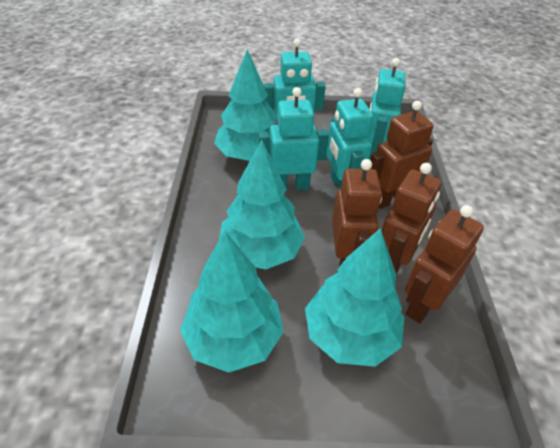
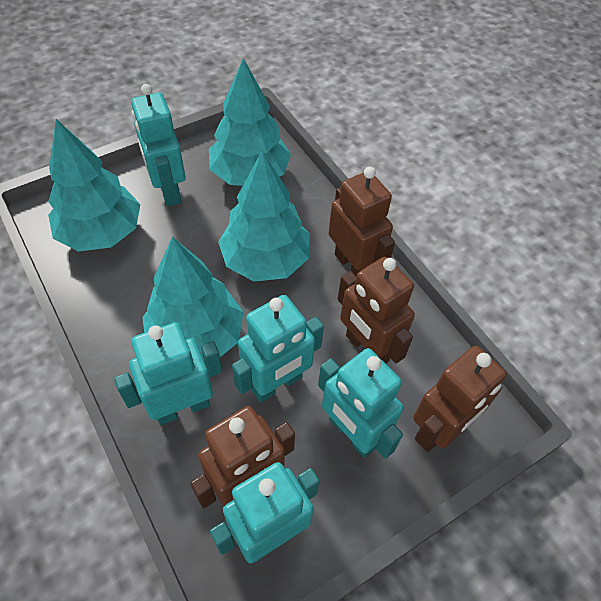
turquoise robot: 4 -> 5

